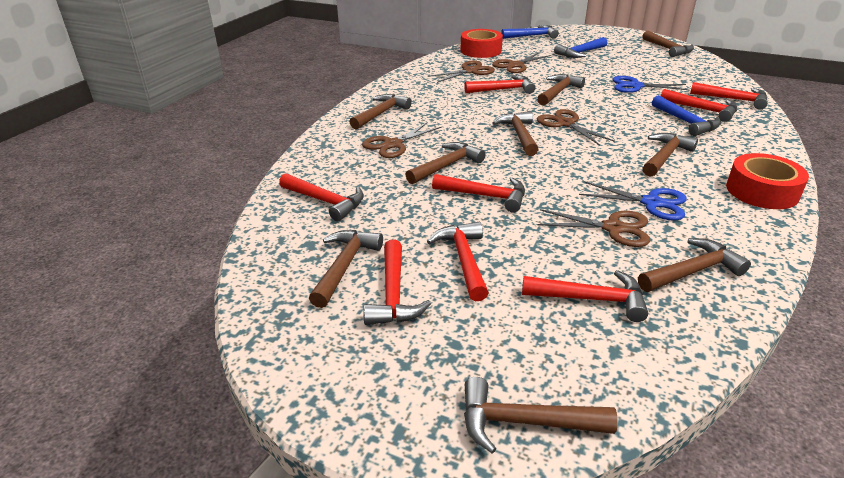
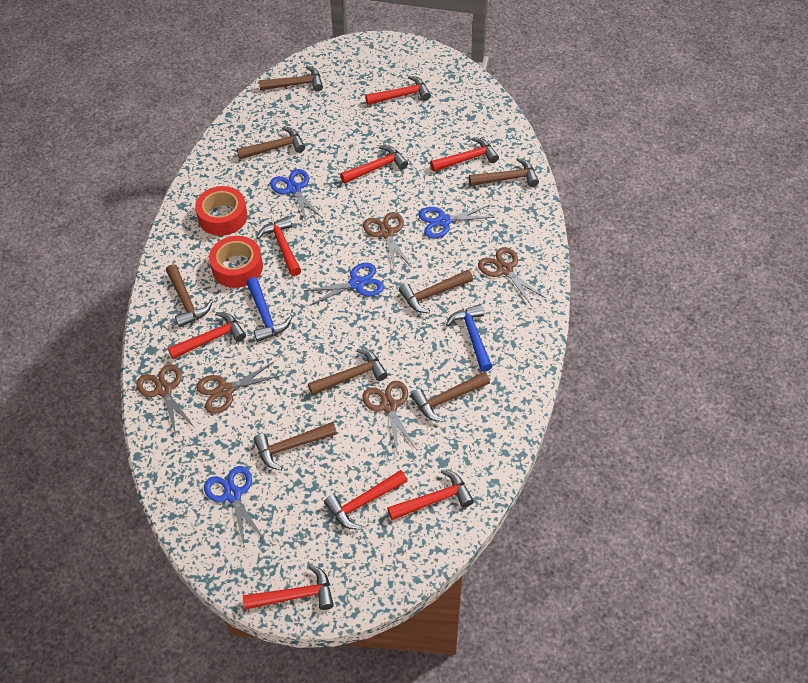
blue hammer: 3 -> 2
blue scissors: 2 -> 4
brown hammer: 9 -> 8

